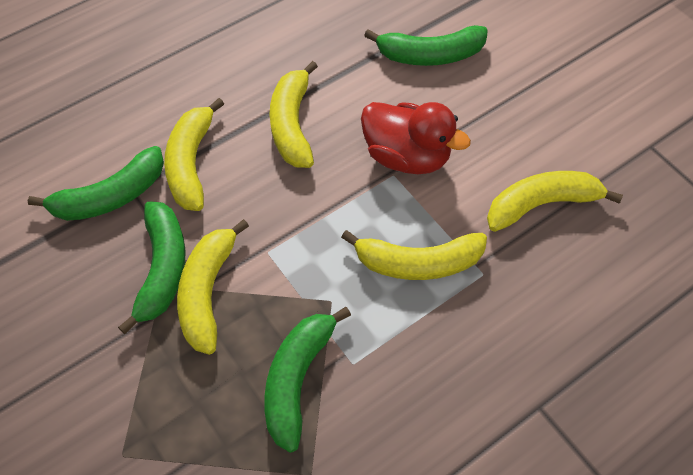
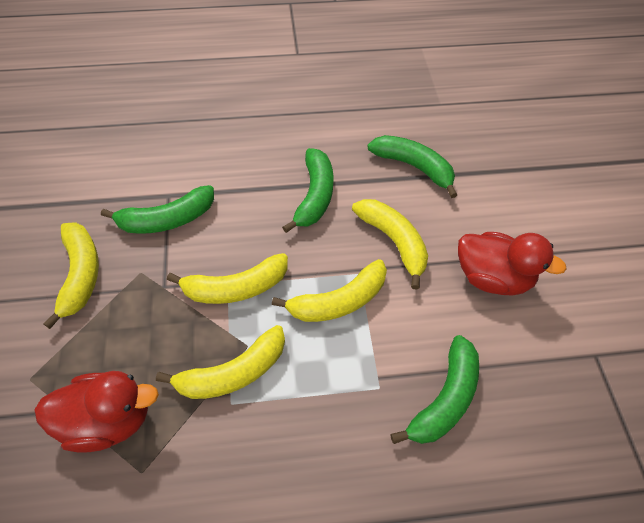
red duck: 1 -> 2

